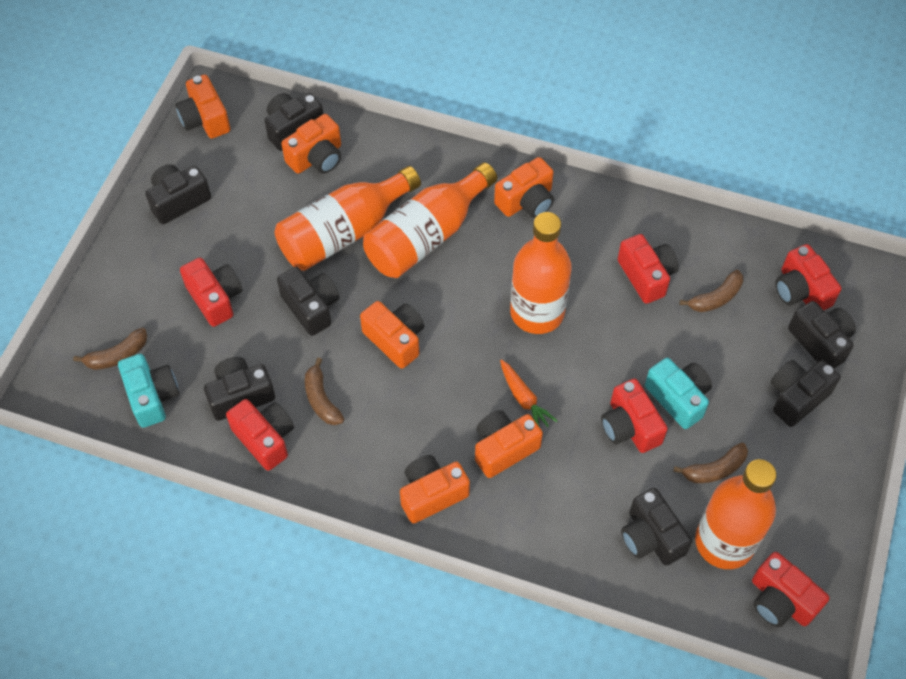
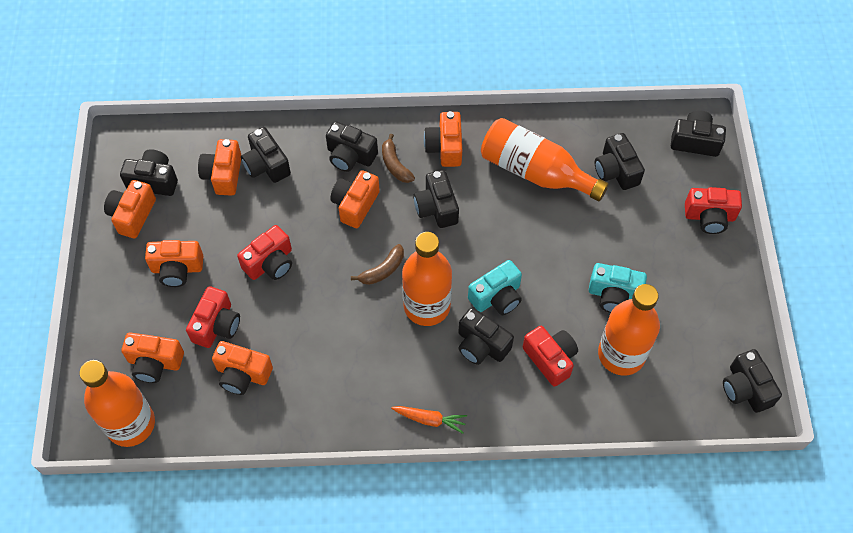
black camera: 7 -> 8
brown banana: 4 -> 2
orange camera: 6 -> 7
red camera: 6 -> 4

